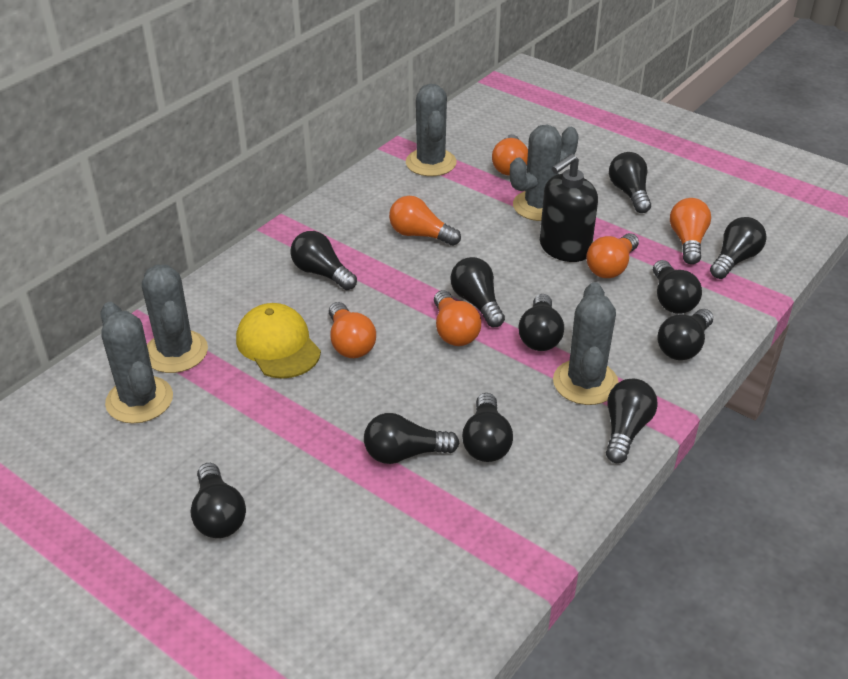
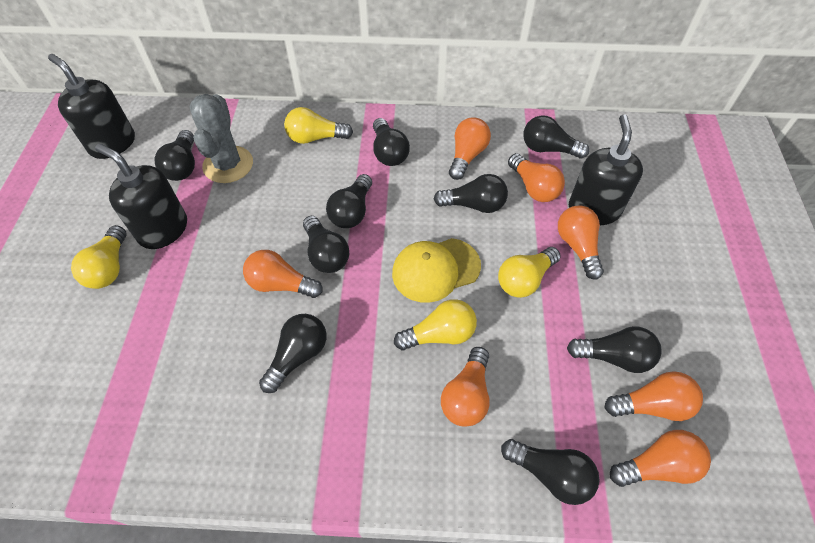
black light bulb: 11 -> 9
black soap dispenser: 1 -> 3
grey cactus: 5 -> 1
orange light bulb: 6 -> 7
yellow light bulb: 0 -> 4

